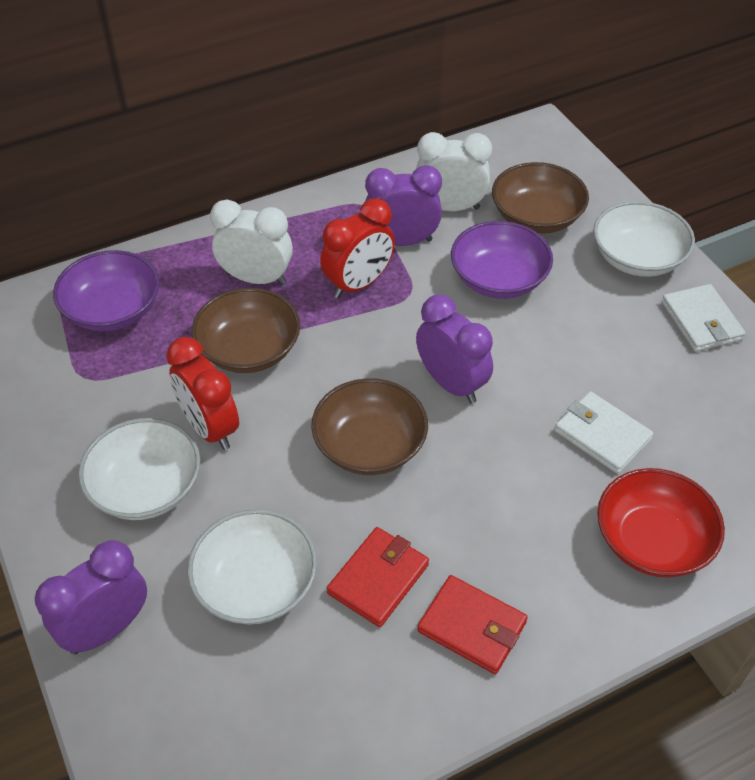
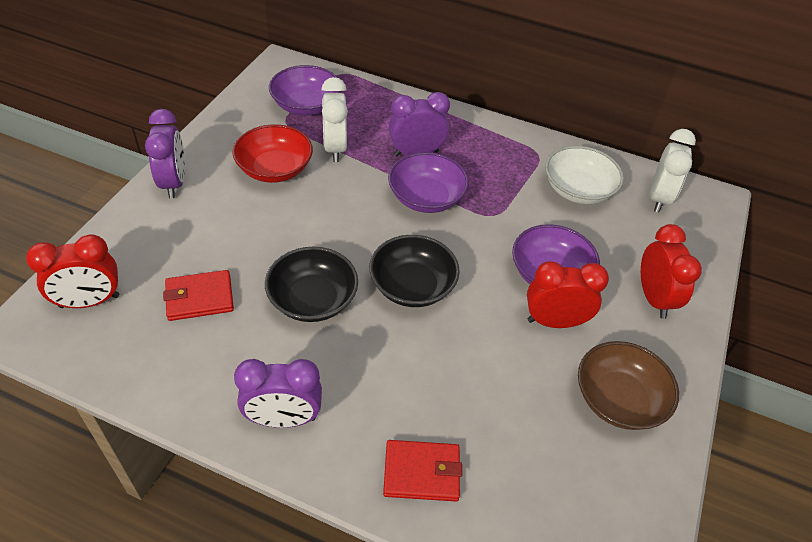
black bowl: 0 -> 2
brown bowl: 3 -> 1
purple bowl: 2 -> 3
red clock: 2 -> 3
white bowl: 3 -> 1
white wallet: 2 -> 0

